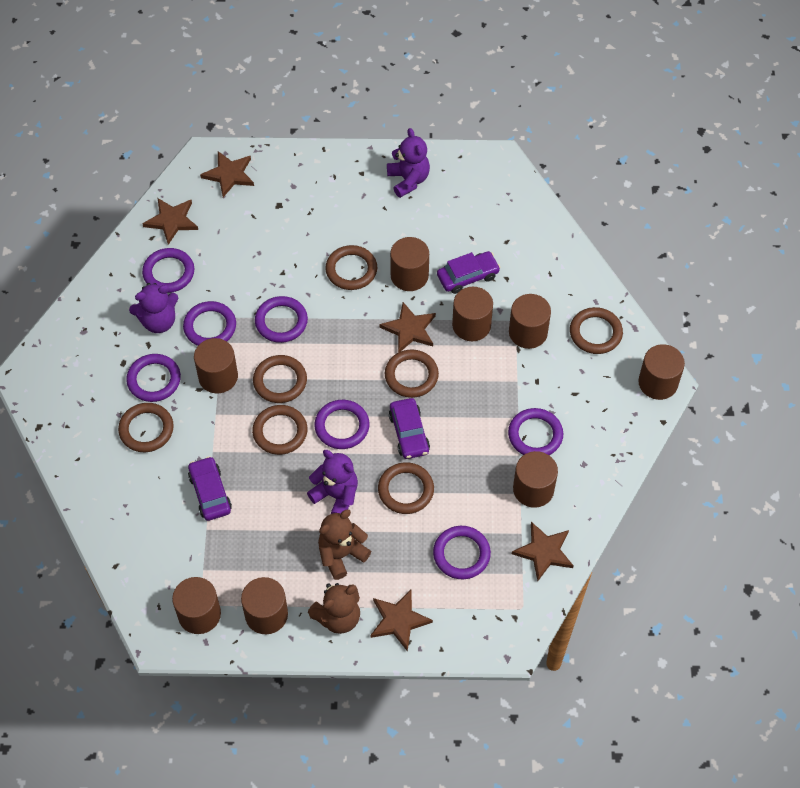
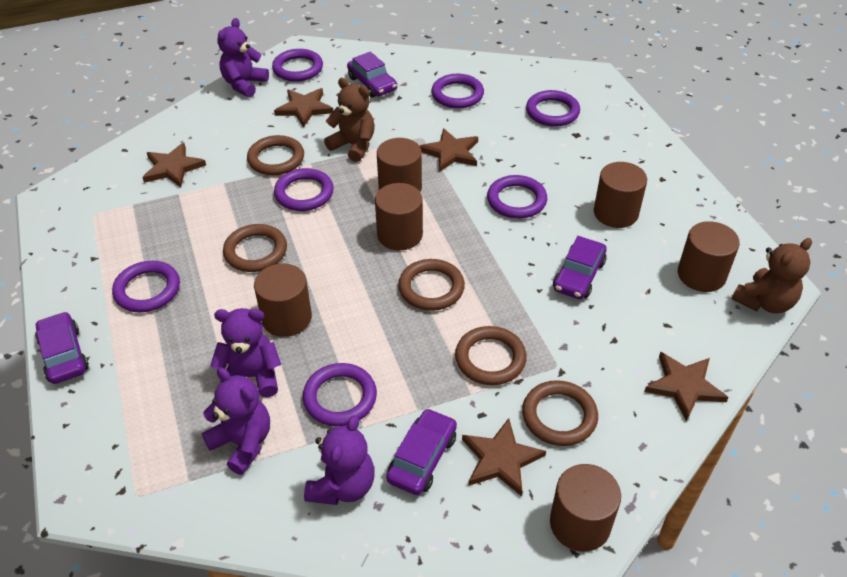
brown cylinder: 8 -> 6
brown ring: 7 -> 5
purple car: 3 -> 4
purple teddy bear: 3 -> 4

